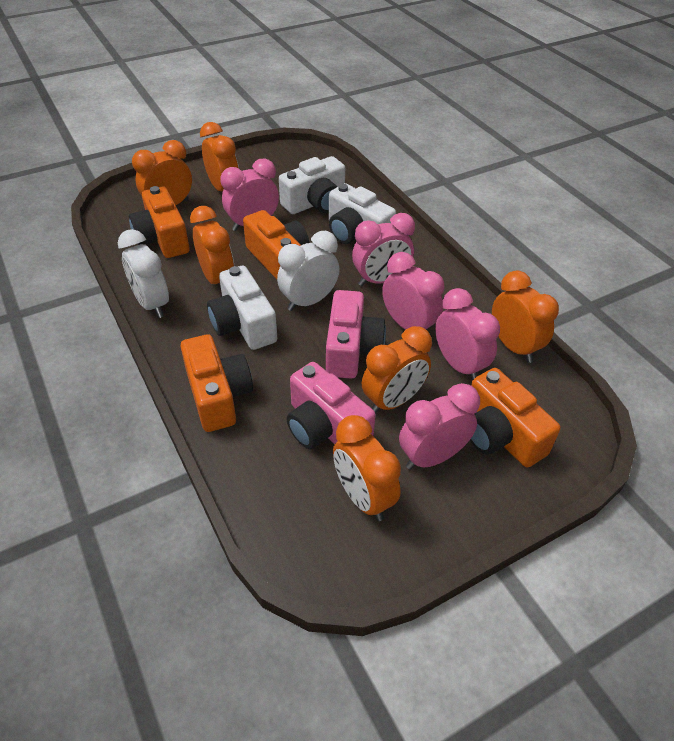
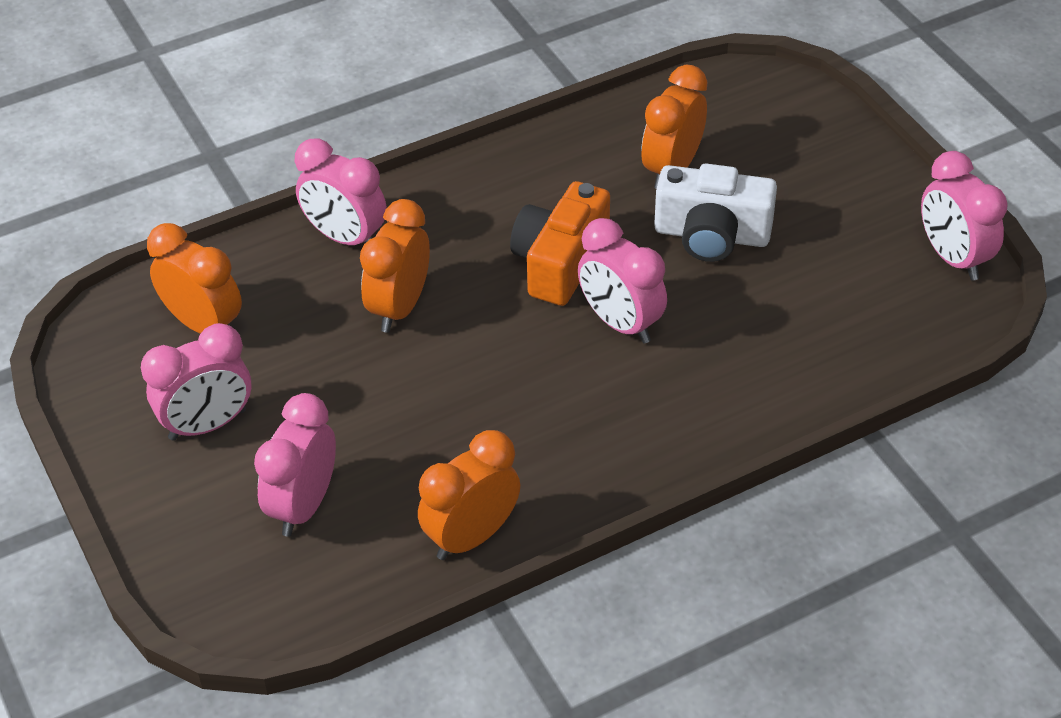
orange camera: 4 -> 1
orange clock: 6 -> 4
pink camera: 2 -> 0
white camera: 3 -> 1
white clock: 2 -> 0

